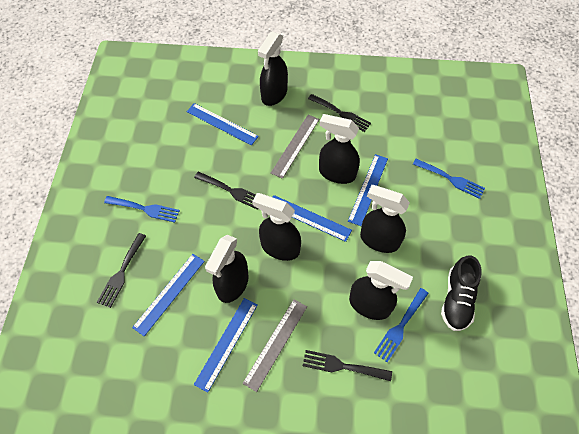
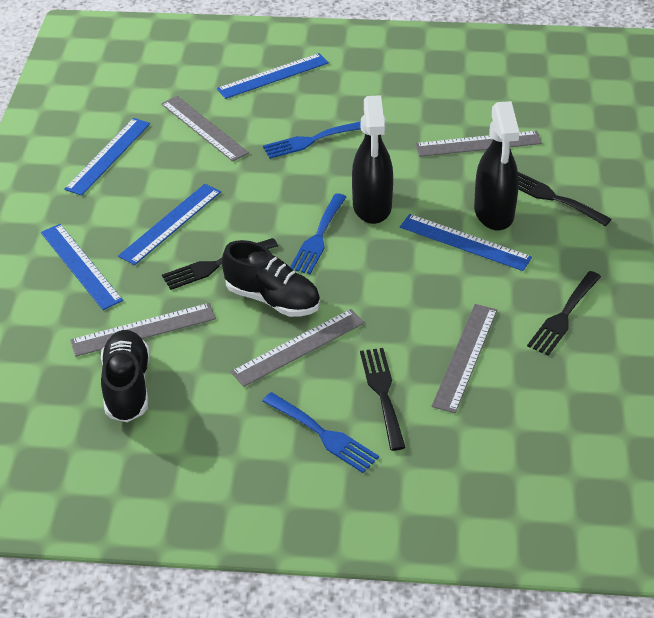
black shoe: 1 -> 2
black spray bottle: 6 -> 2
grey ruler: 2 -> 5

